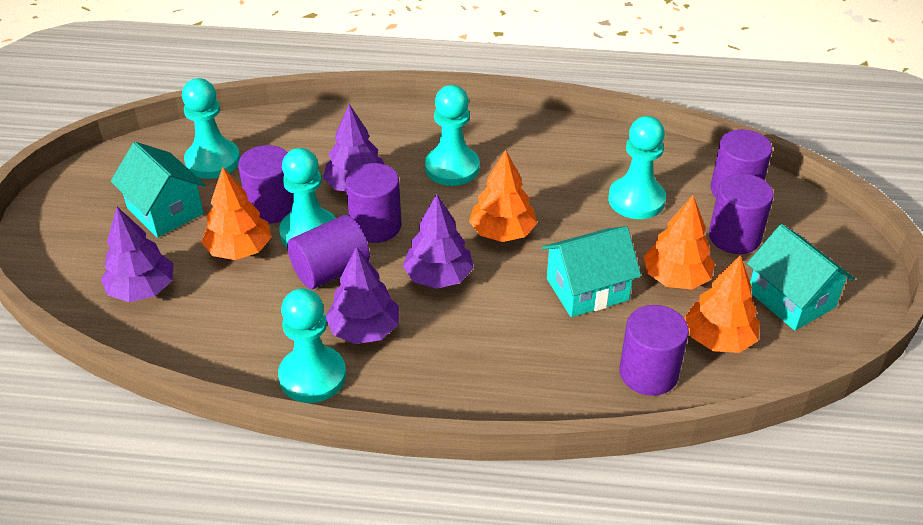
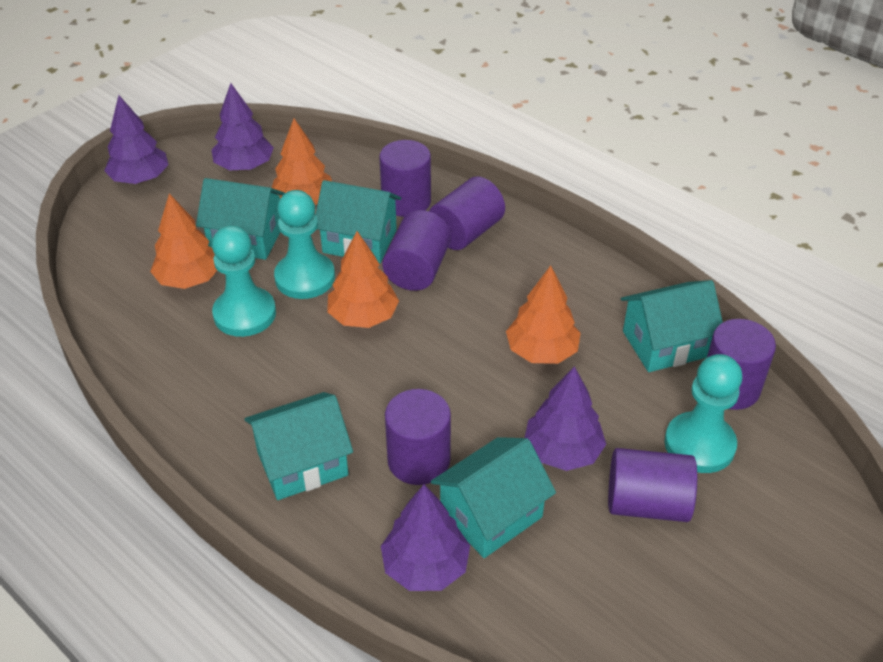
turquoise house: 3 -> 5
turquoise pawn: 5 -> 3

